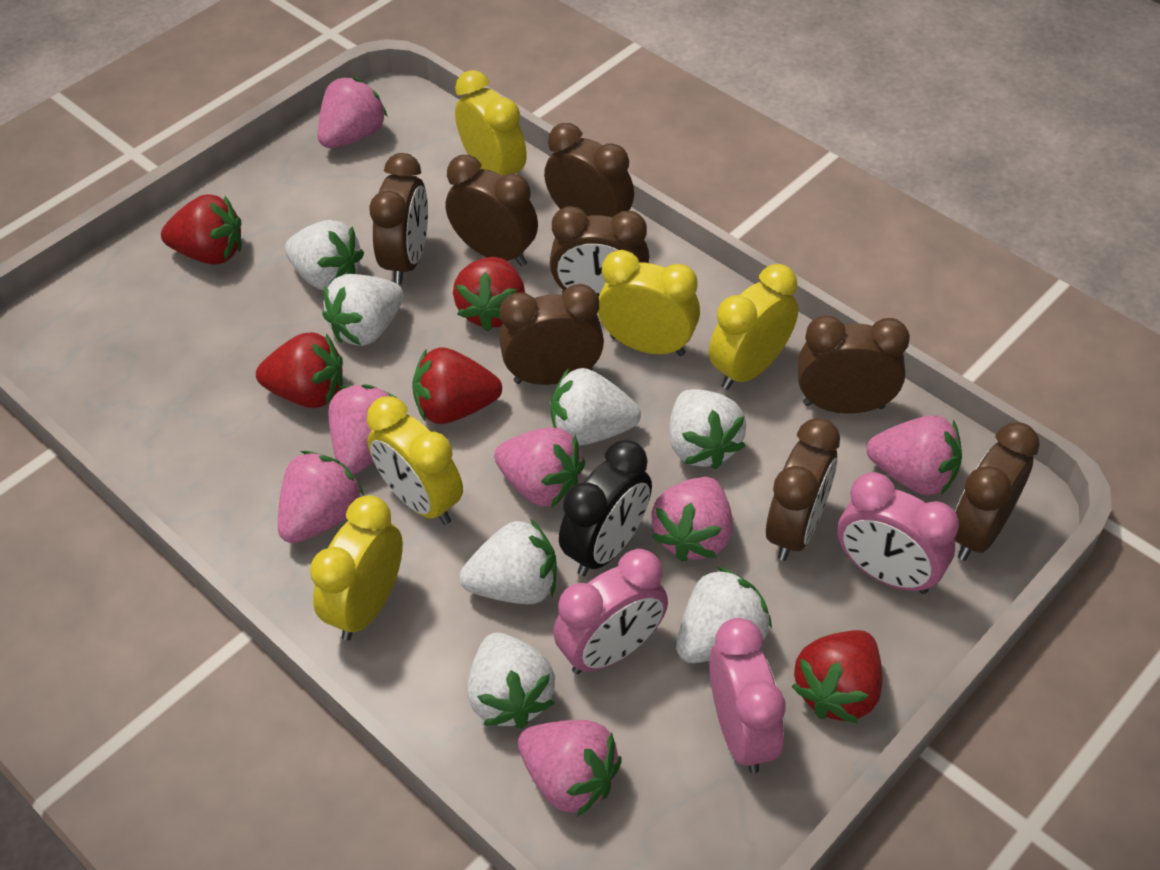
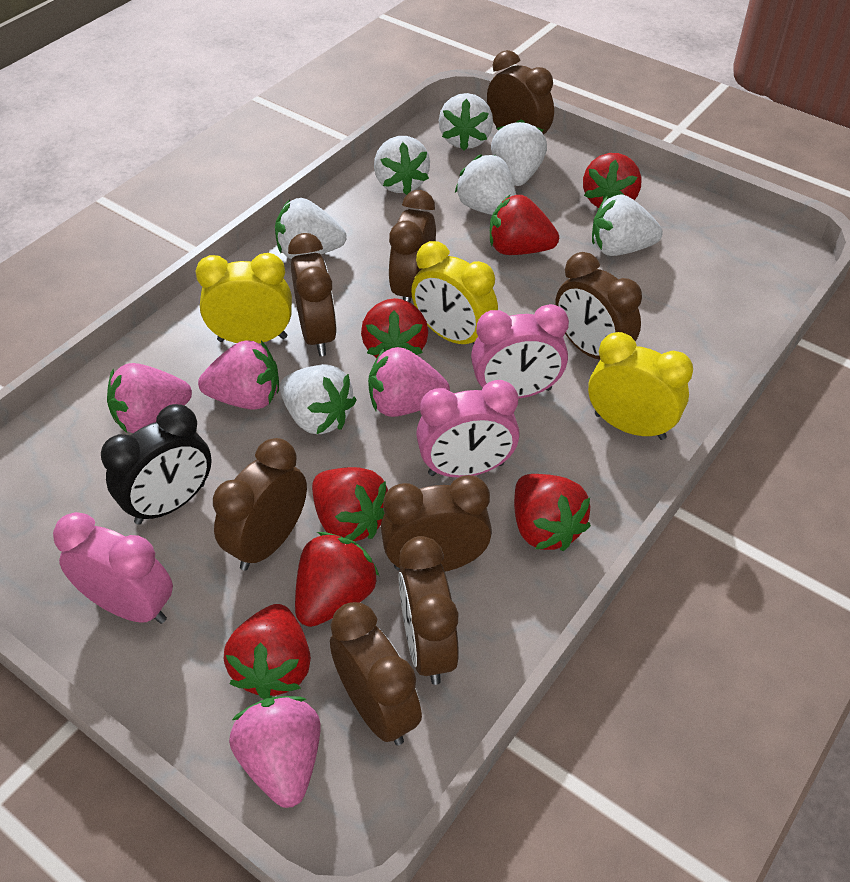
pink strawberry: 7 -> 4
red strawberry: 5 -> 7
yellow clock: 5 -> 3

